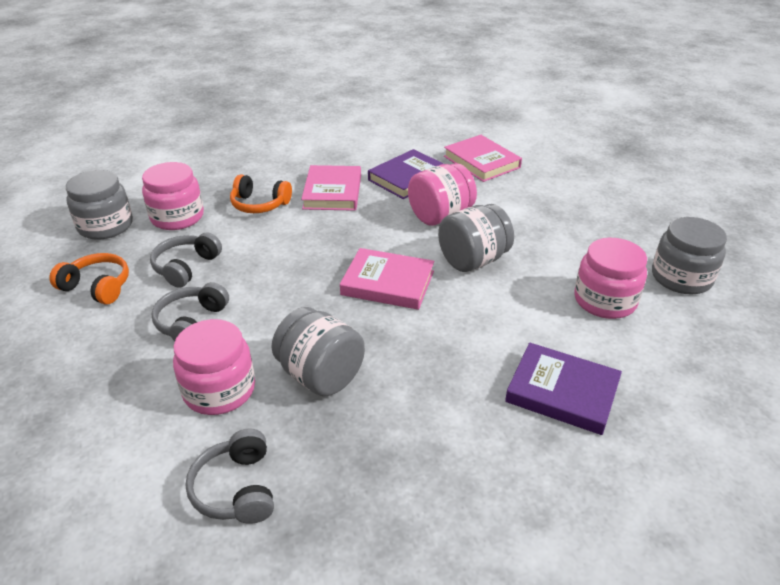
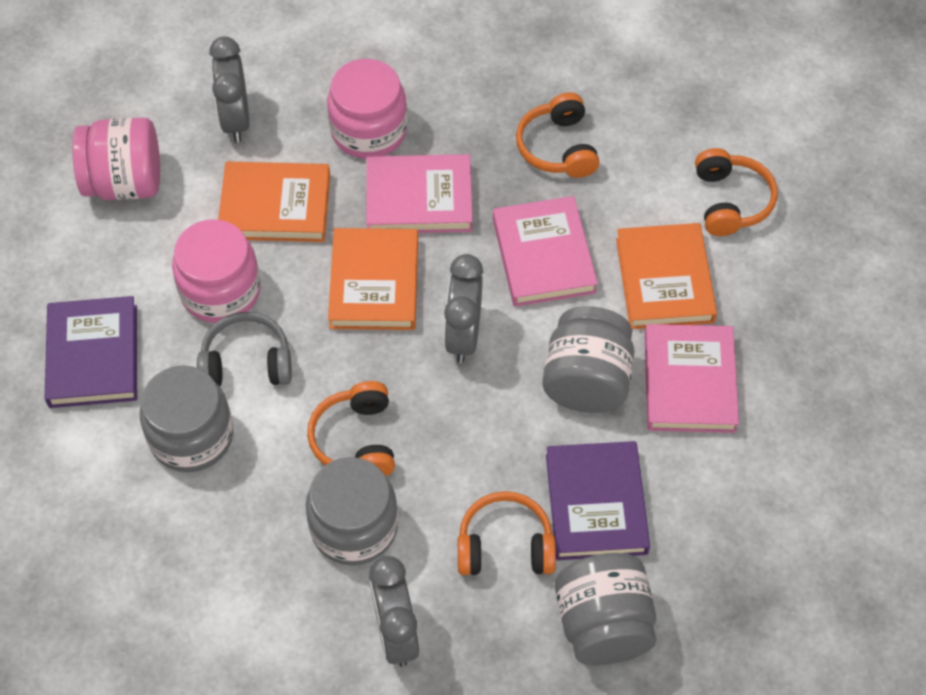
grey clock: 0 -> 3
grey headphones: 3 -> 1
orange book: 0 -> 3
orange headphones: 2 -> 4
pink jar: 4 -> 3

